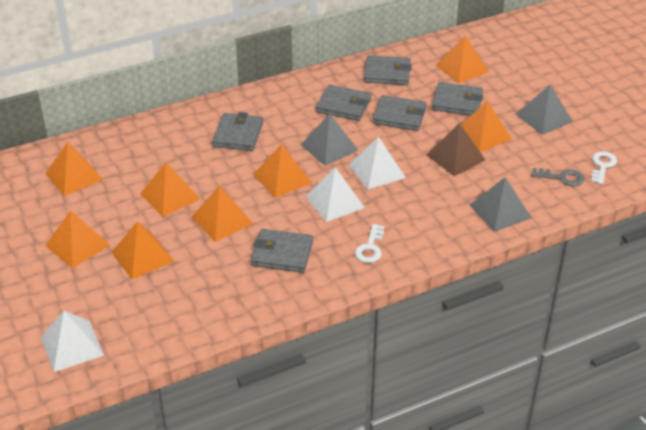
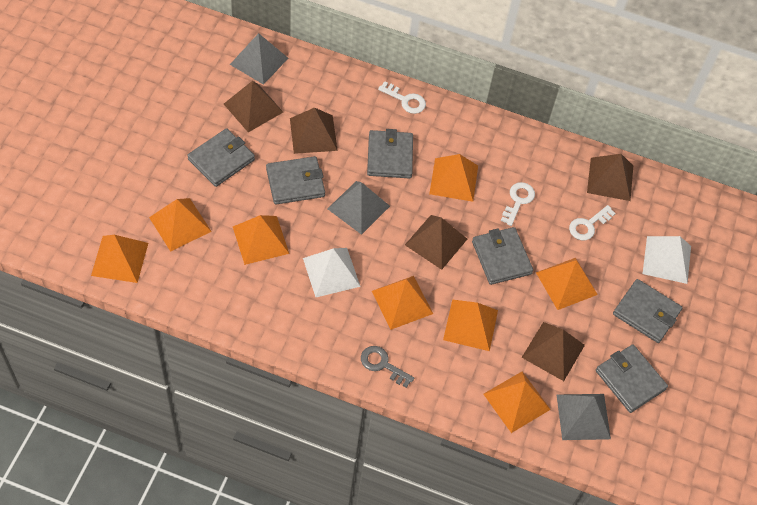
brown pyramid: 1 -> 5
white key: 2 -> 3
white pyramid: 3 -> 2

